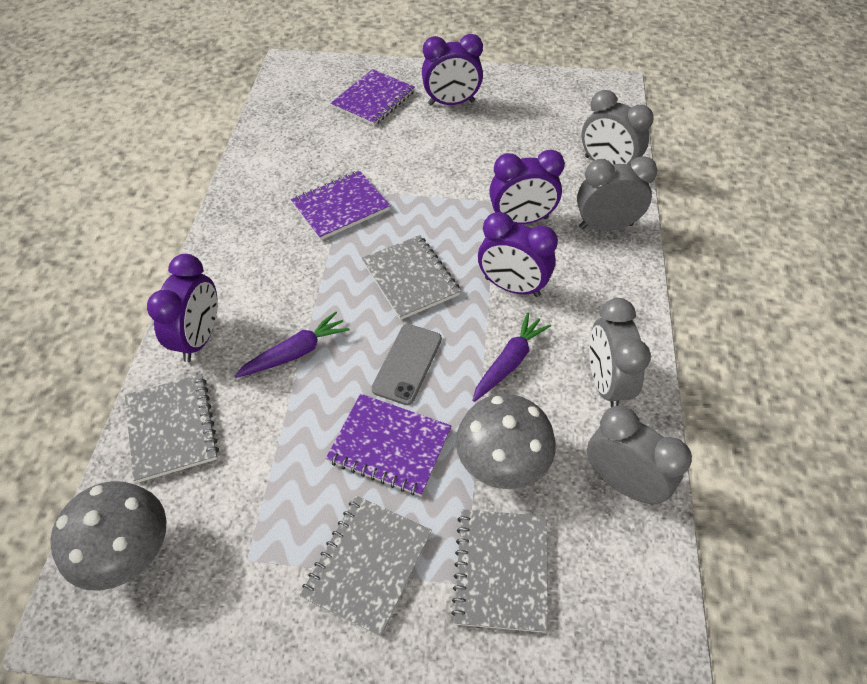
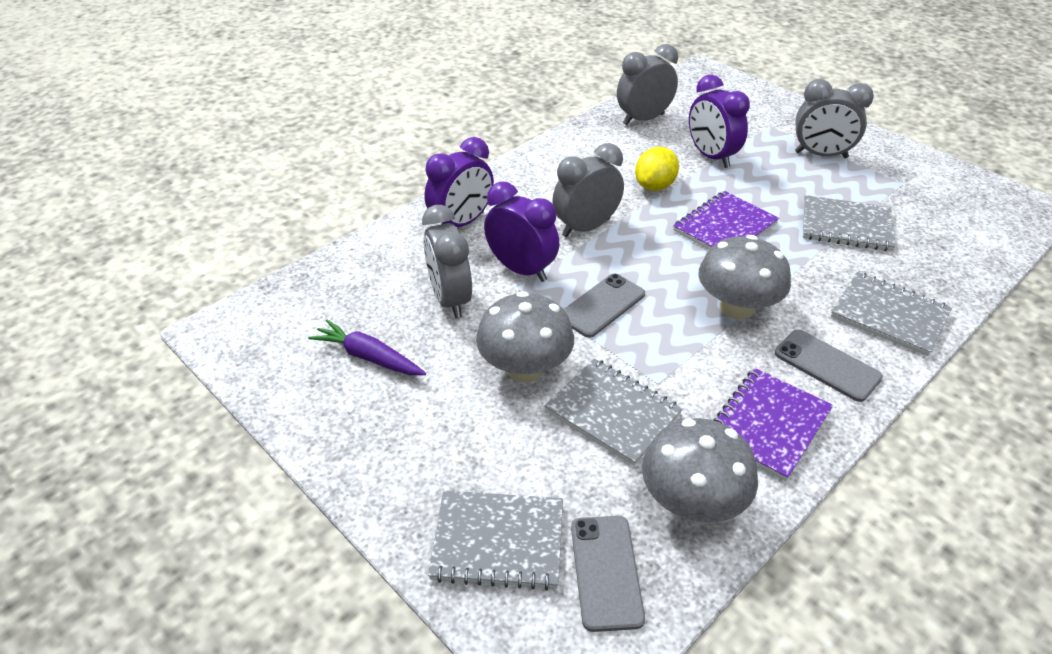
grey mushroom: 2 -> 3
grey phone: 1 -> 3
purple carrot: 2 -> 1
purple clock: 4 -> 3
purple notebook: 3 -> 2
yellow lemon: 0 -> 1

